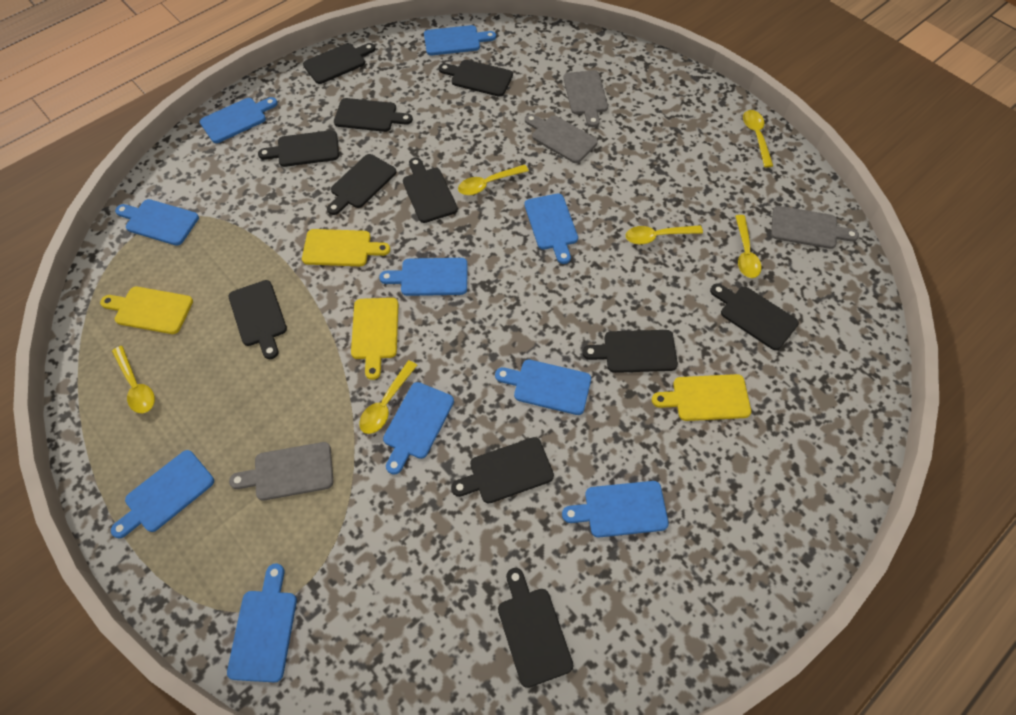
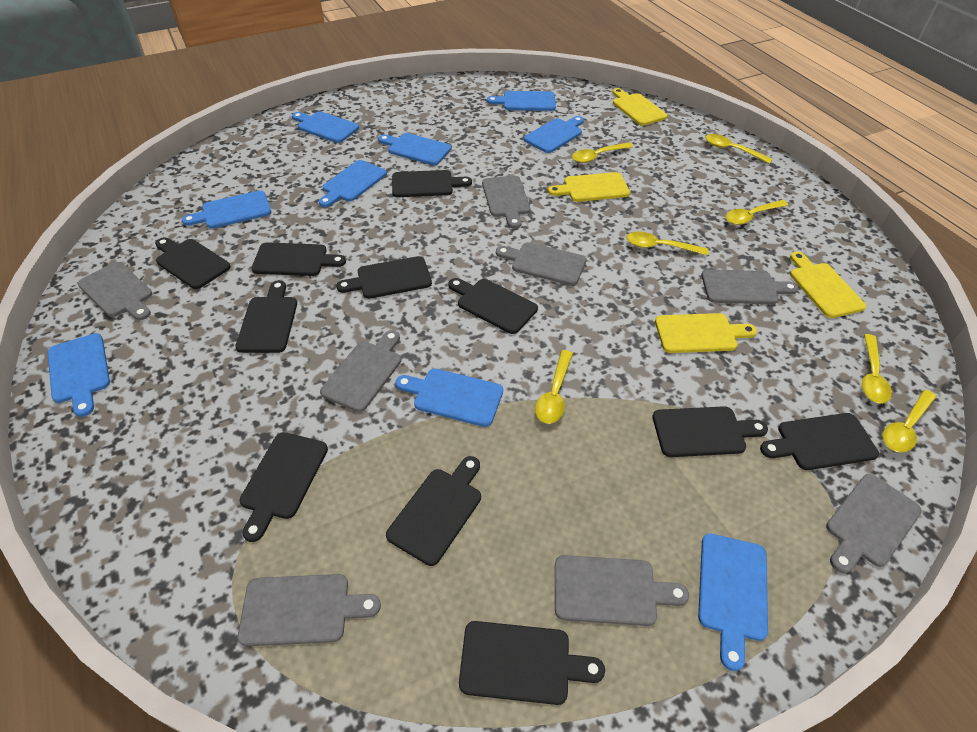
blue cutting board: 10 -> 9
grey cutting board: 4 -> 8
yellow spoon: 6 -> 7

